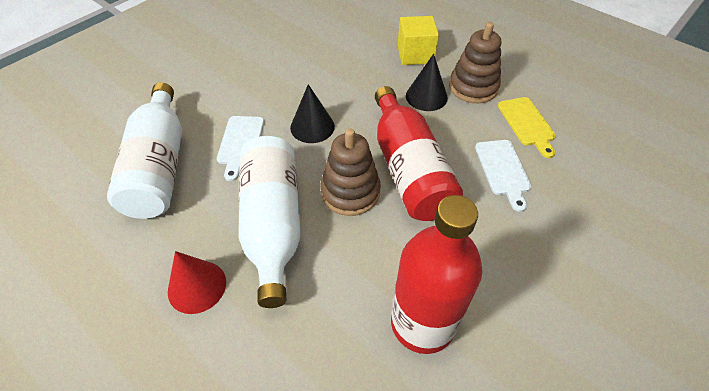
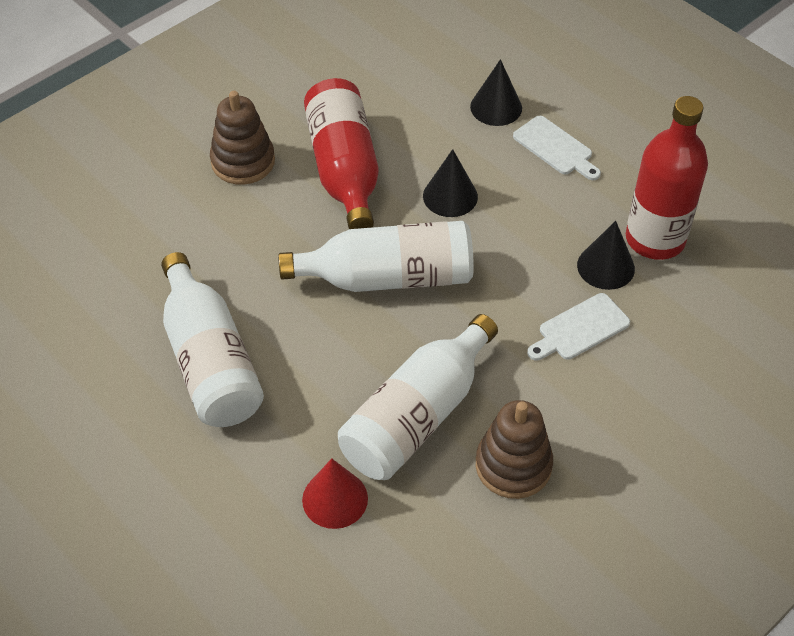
black cone: 2 -> 3
white bottle: 2 -> 3
yellow cube: 1 -> 0
yellow cutting board: 1 -> 0

